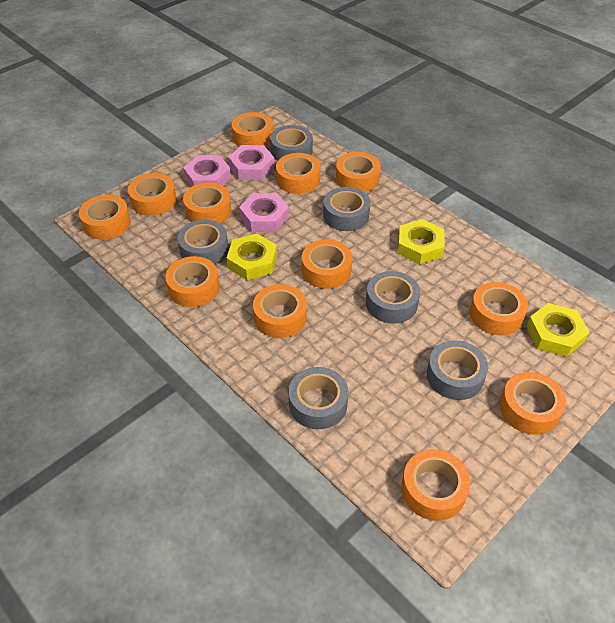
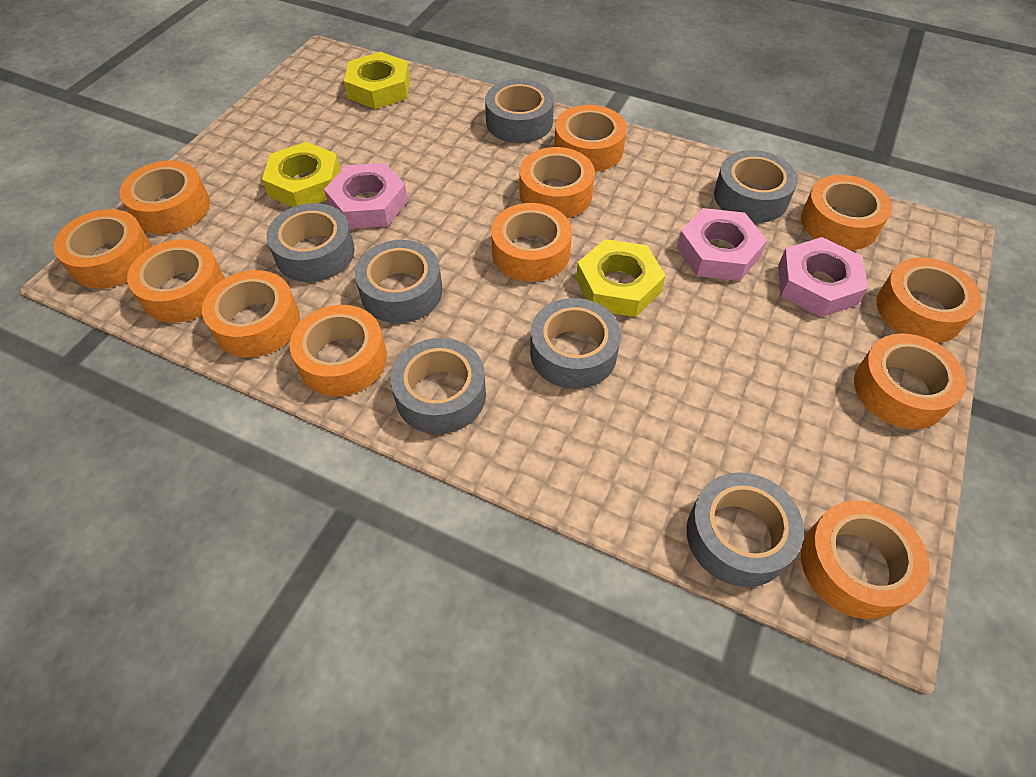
grey tape: 6 -> 7

